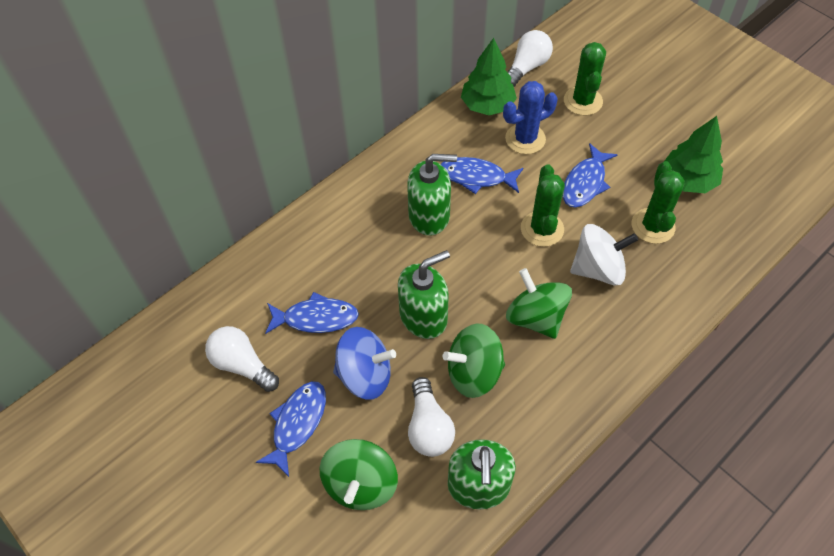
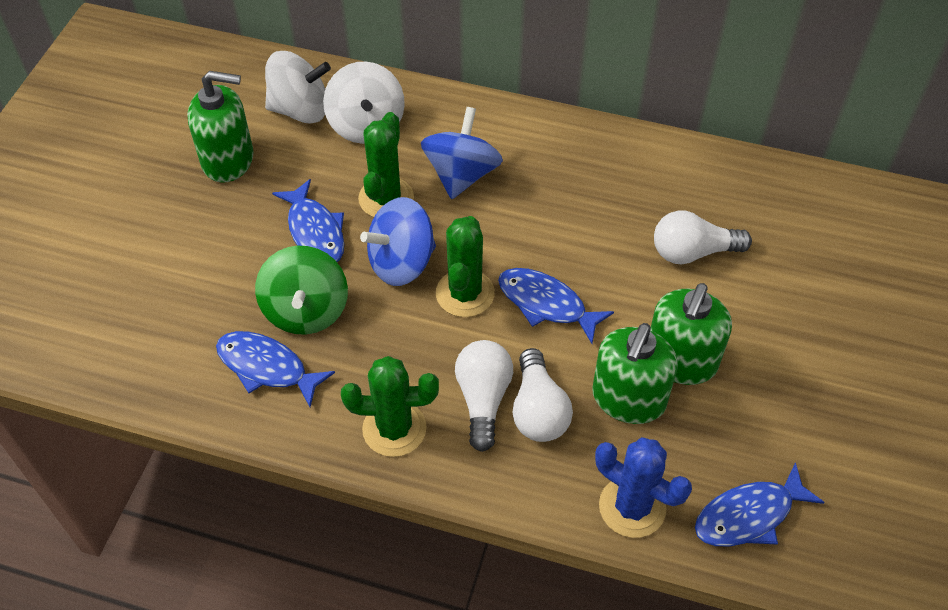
blue spinning top: 1 -> 2
green spinning top: 3 -> 1
green tree: 2 -> 0
white spinning top: 1 -> 2

